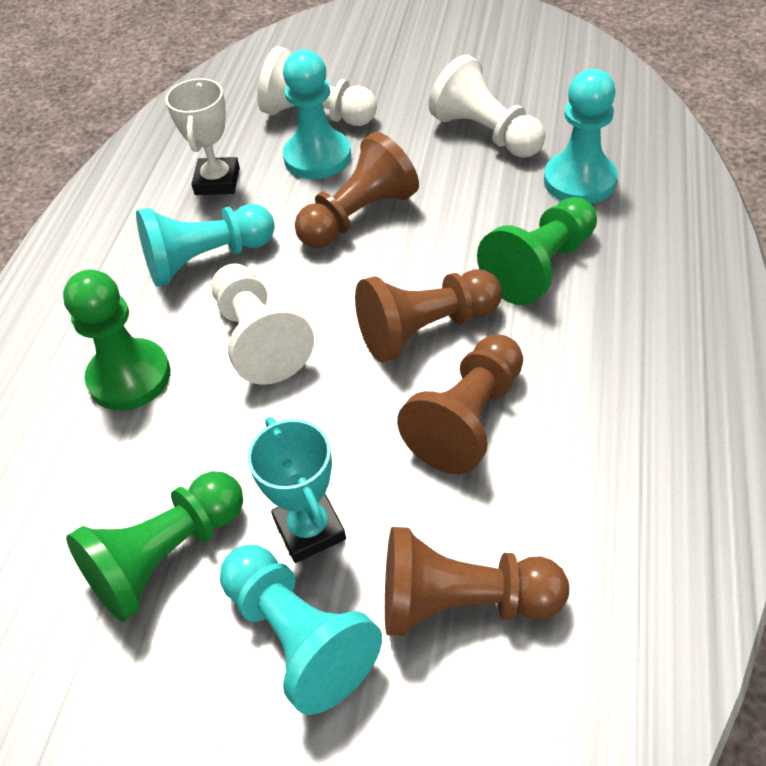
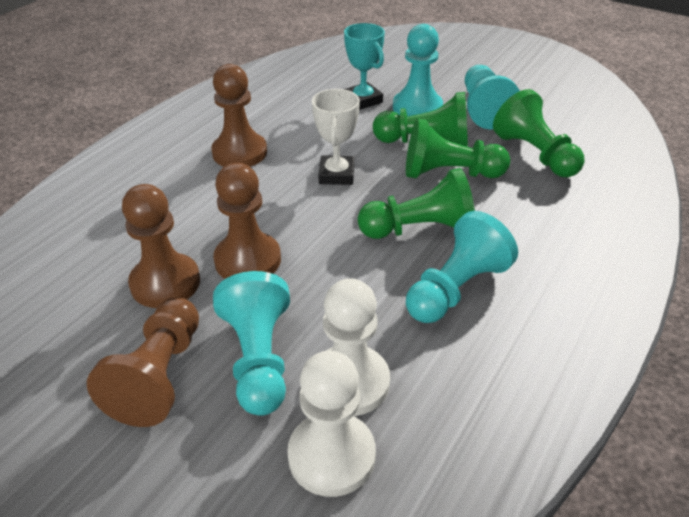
green pawn: 3 -> 4
white pawn: 3 -> 2

